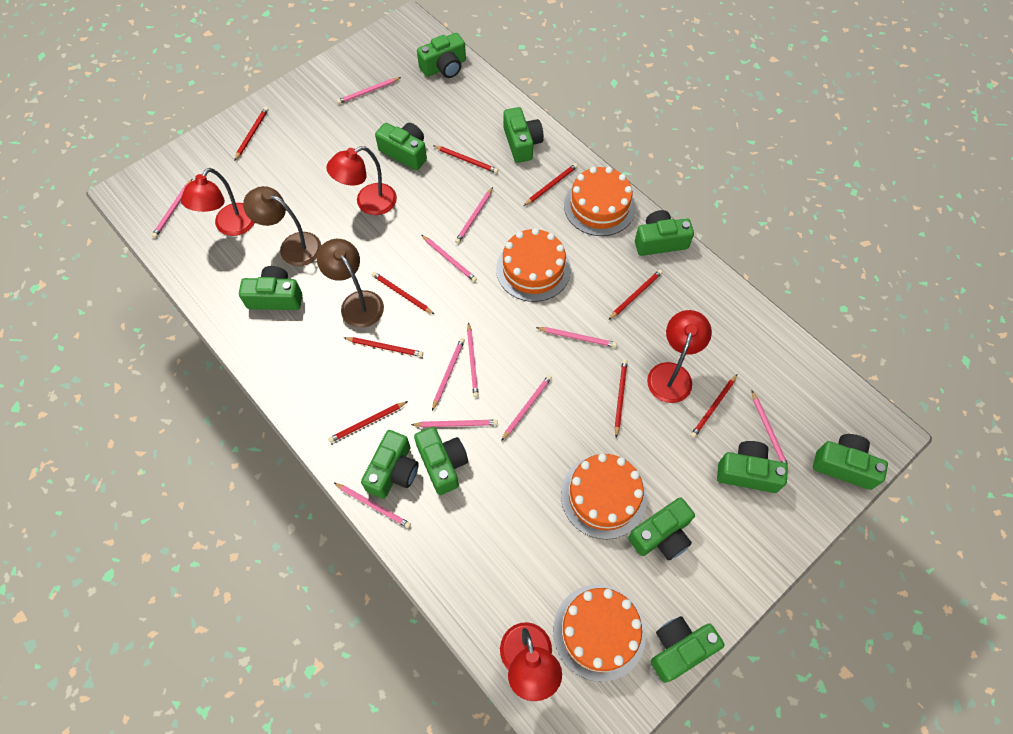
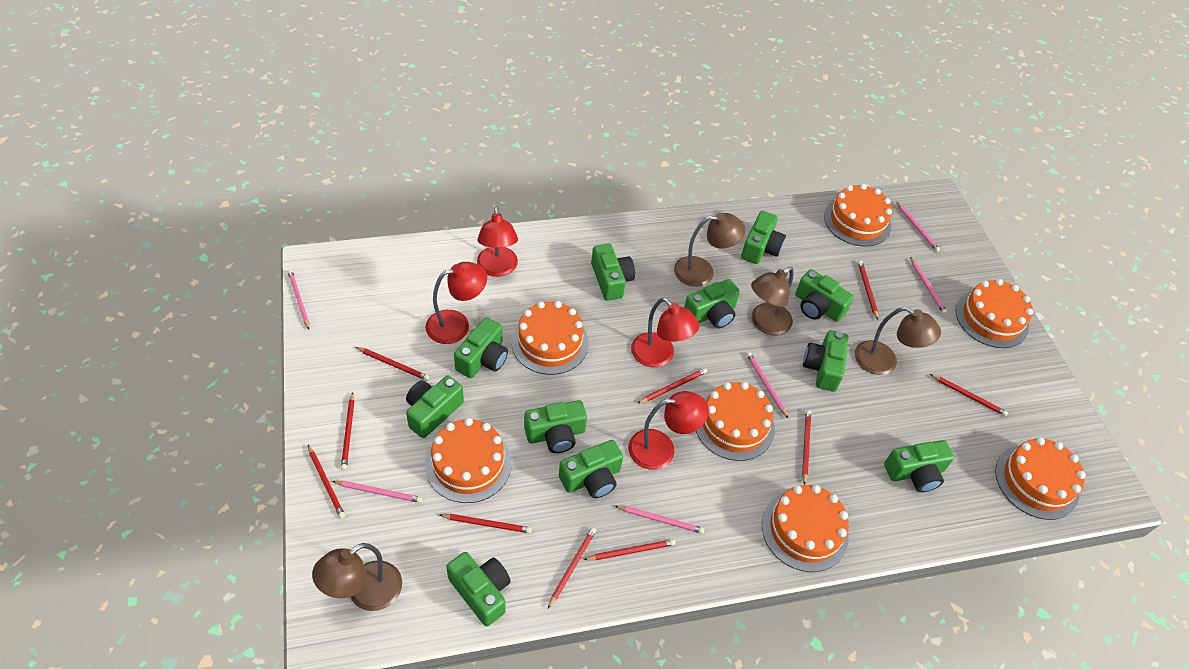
brown lamp: 2 -> 4
orange cake: 4 -> 7
pink pencil: 11 -> 6
red pencil: 9 -> 10

